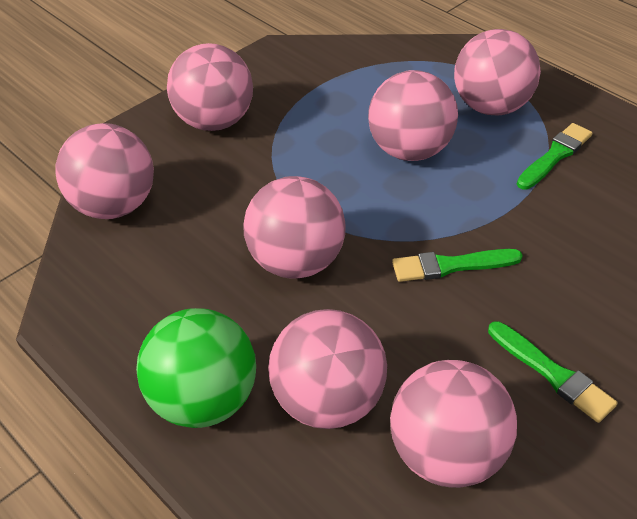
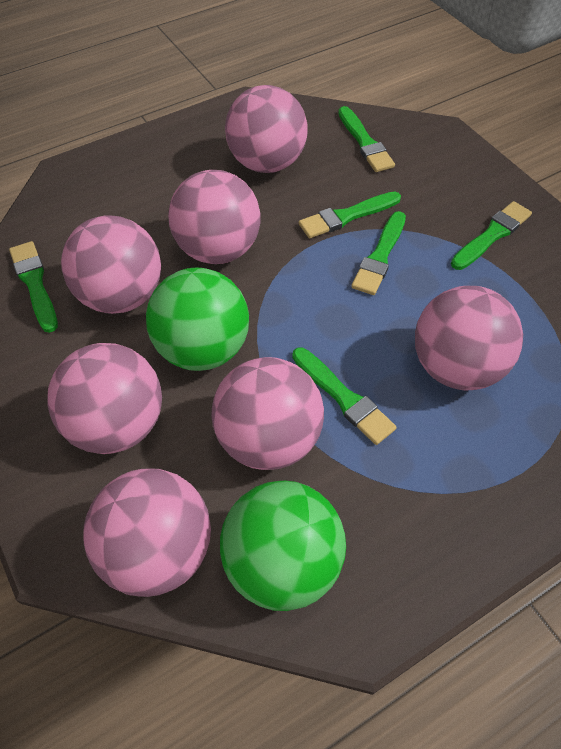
green ball: 1 -> 2
green brush: 3 -> 6

